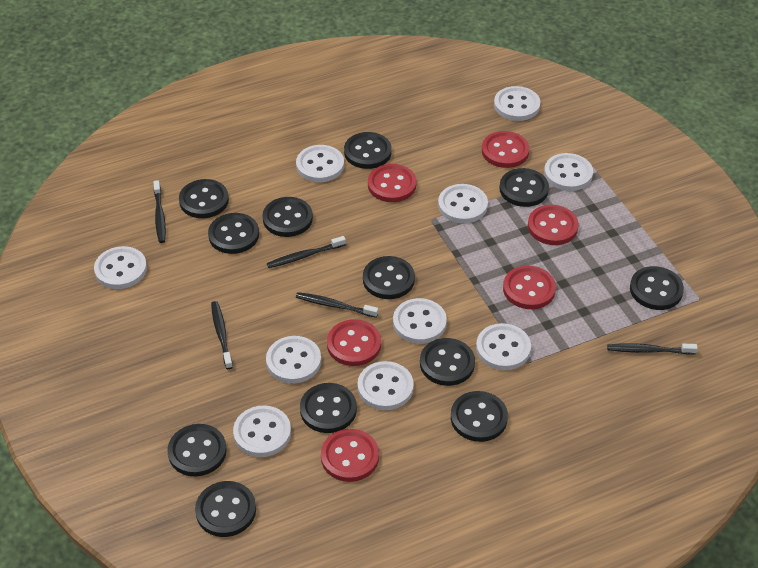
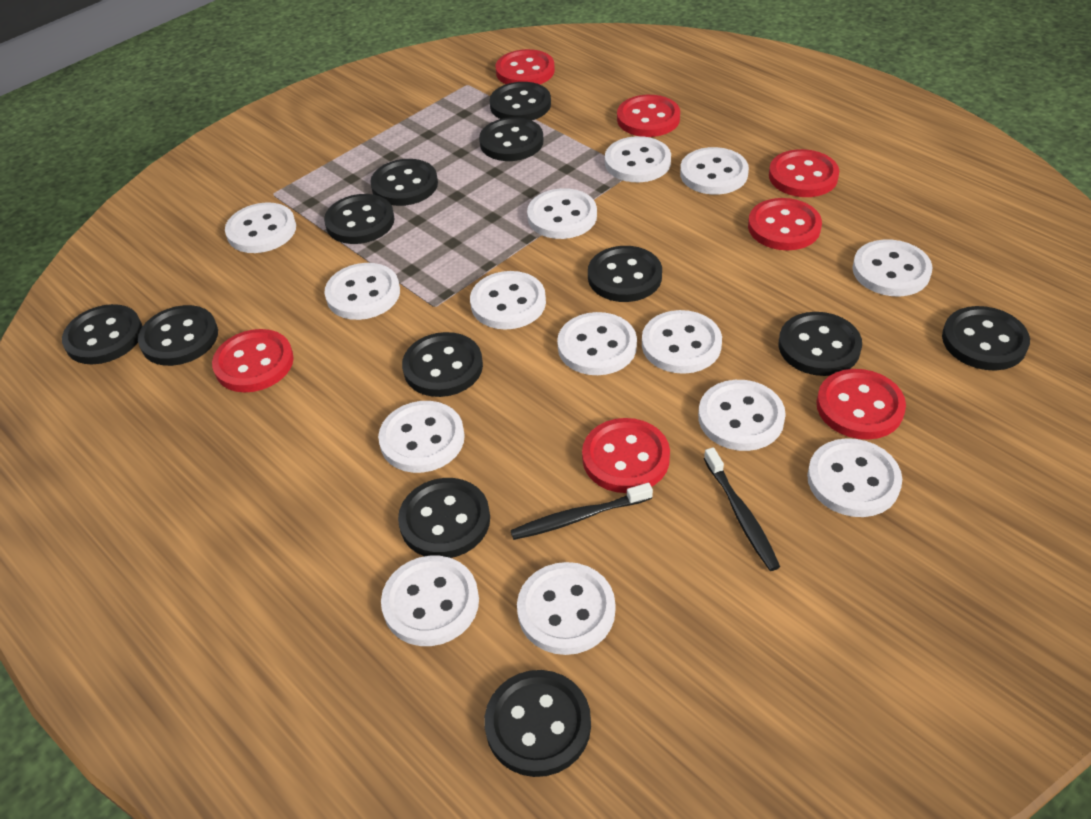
black toothbrush: 5 -> 2
red button: 6 -> 7
white button: 10 -> 14

